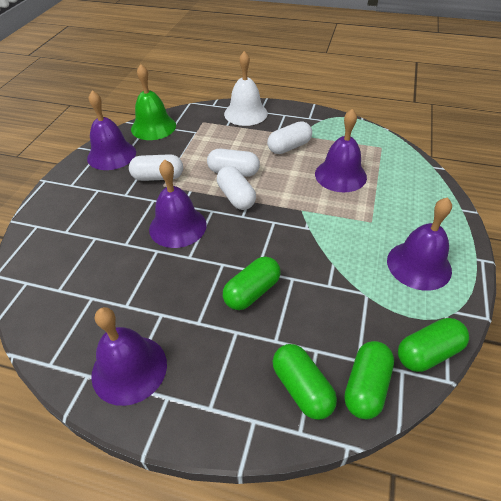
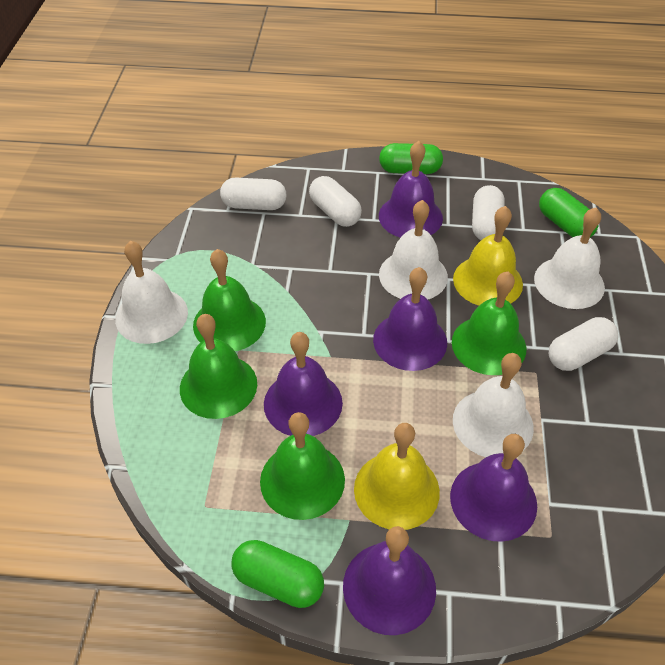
green bell: 1 -> 4
green capsule: 4 -> 3
white bell: 1 -> 4
yellow bell: 0 -> 2

